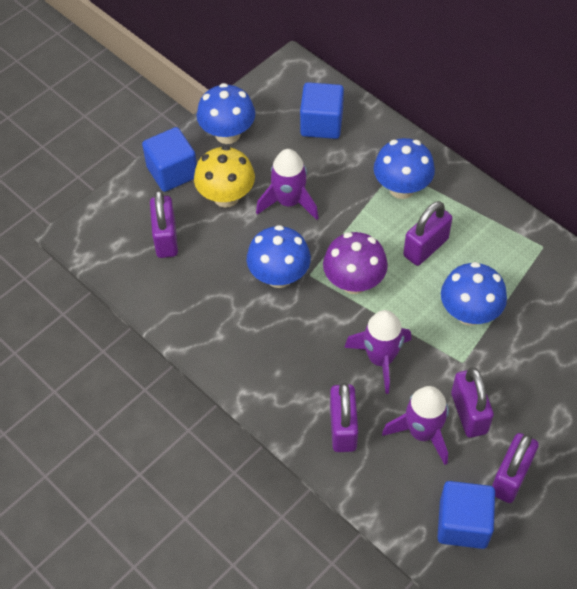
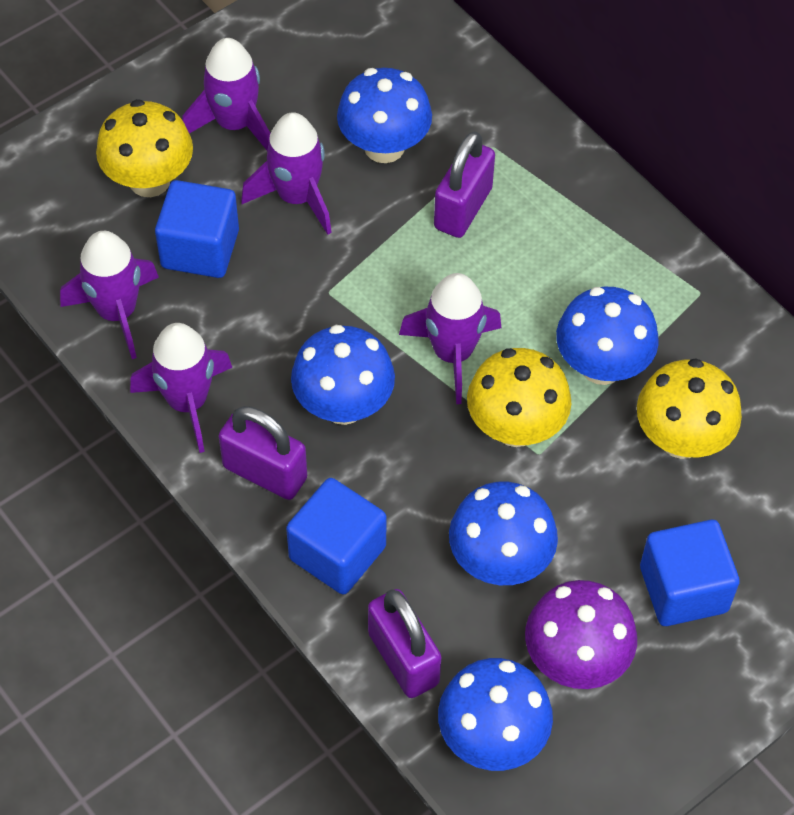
blue mushroom: 4 -> 5
purple padlock: 5 -> 3
purple rocket: 3 -> 5
yellow mushroom: 1 -> 3

